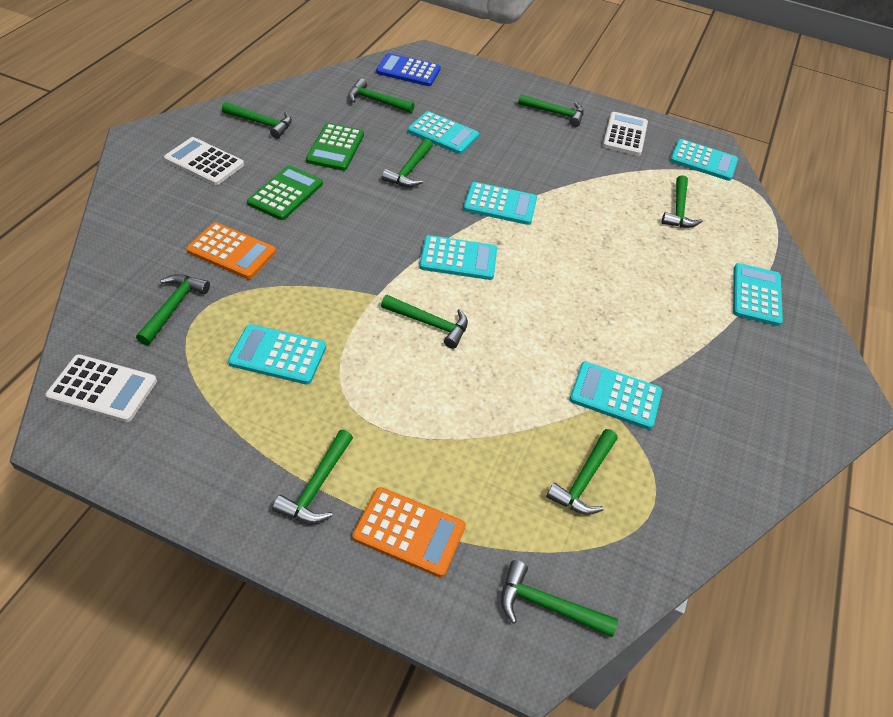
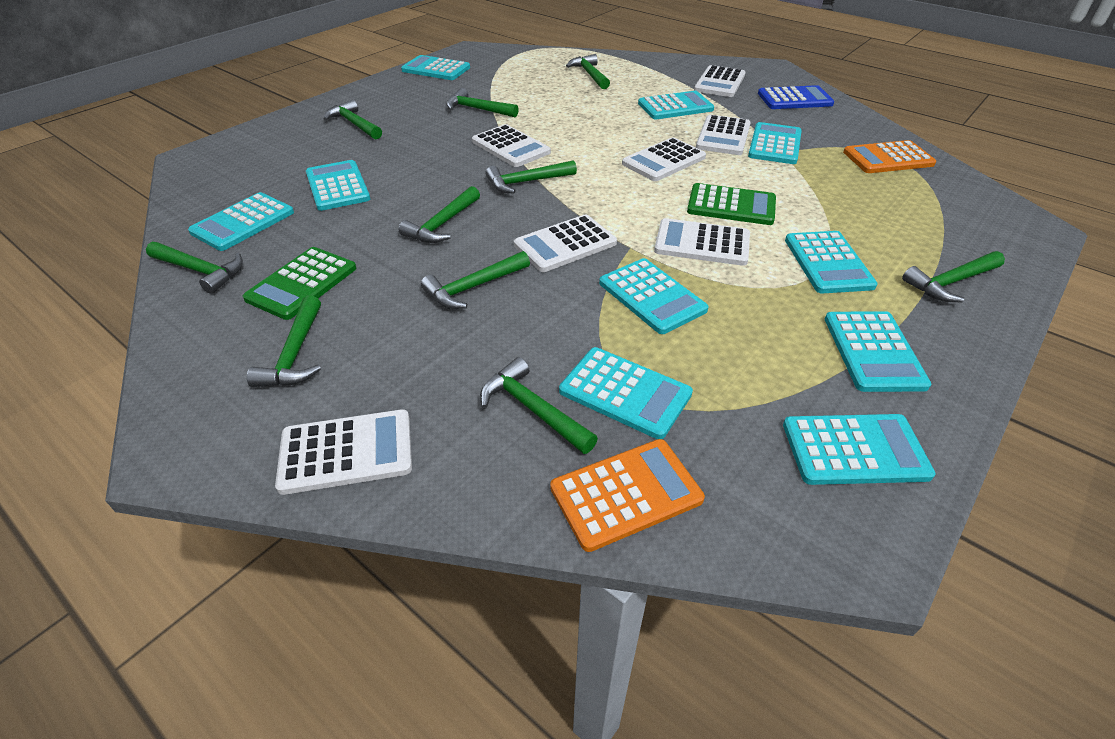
turquoise calculator: 7 -> 10
white calculator: 3 -> 7

